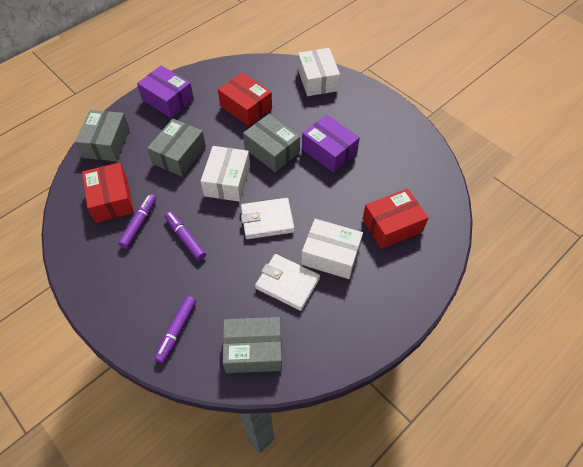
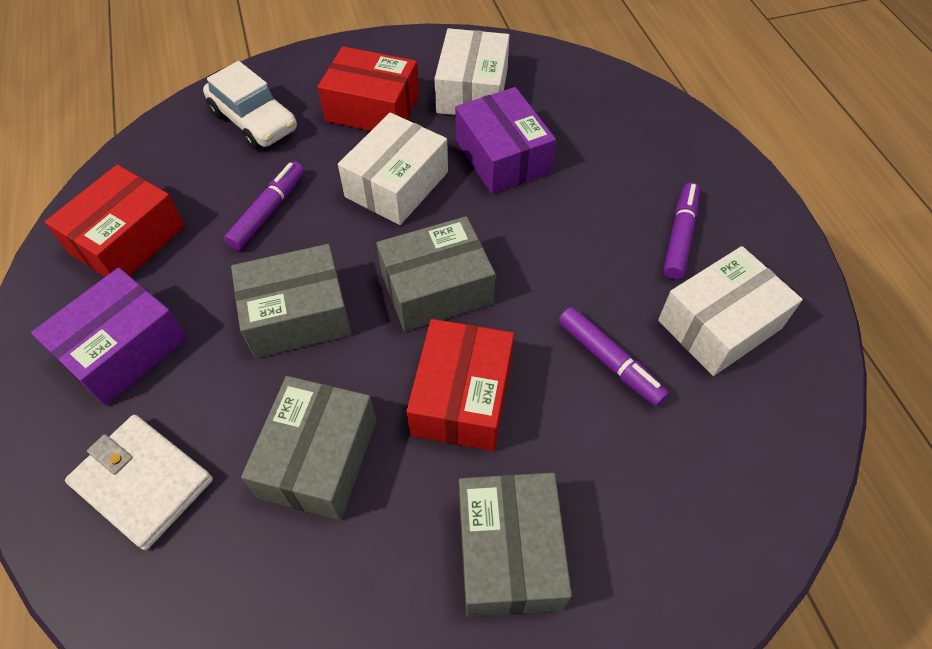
white car: 0 -> 1
white wallet: 2 -> 1

